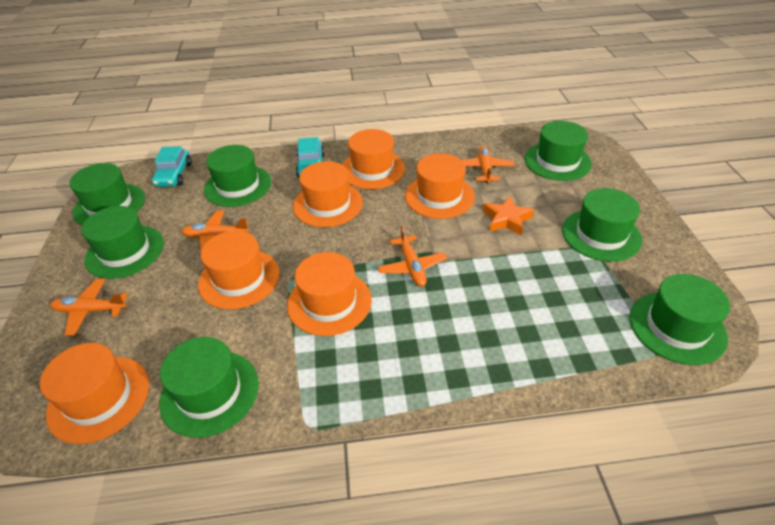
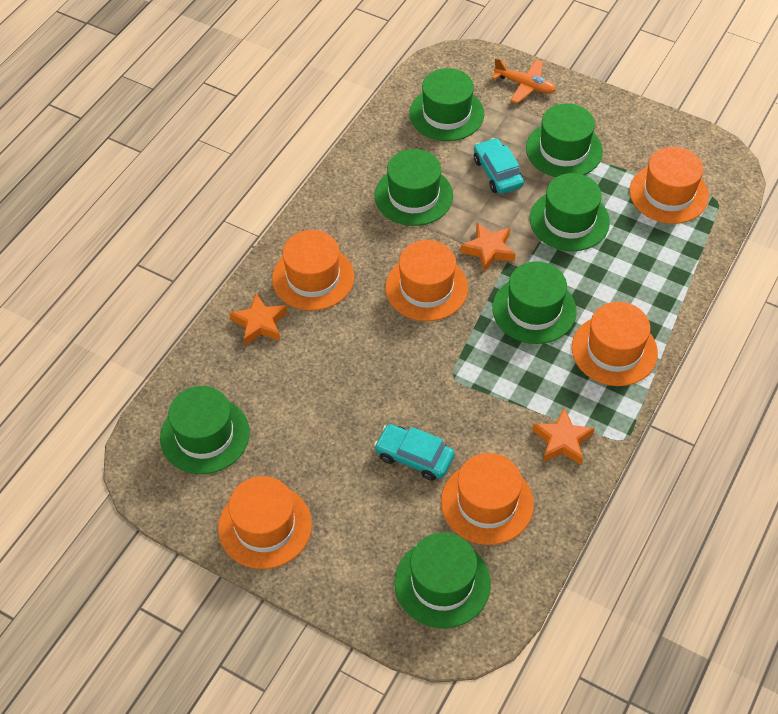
orange plane: 4 -> 1
orange star: 1 -> 3

